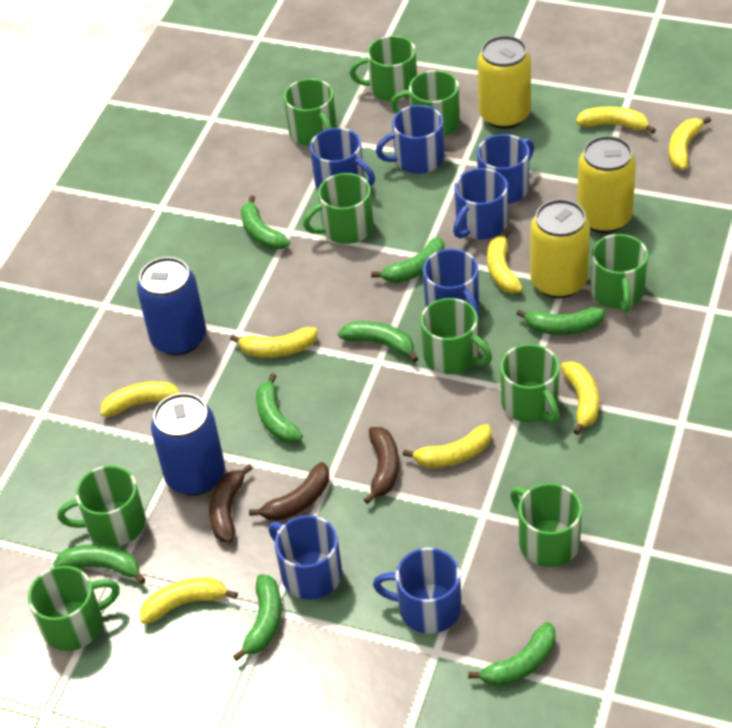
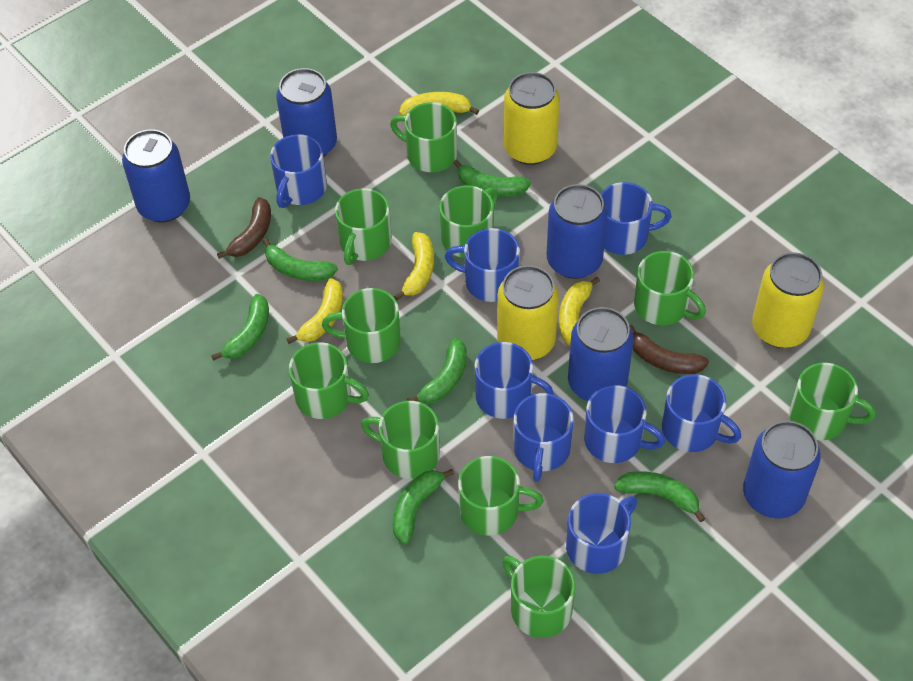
blue can: 2 -> 5
blue mug: 7 -> 8
brown banana: 3 -> 2
green banana: 8 -> 6
yellow banana: 8 -> 4

